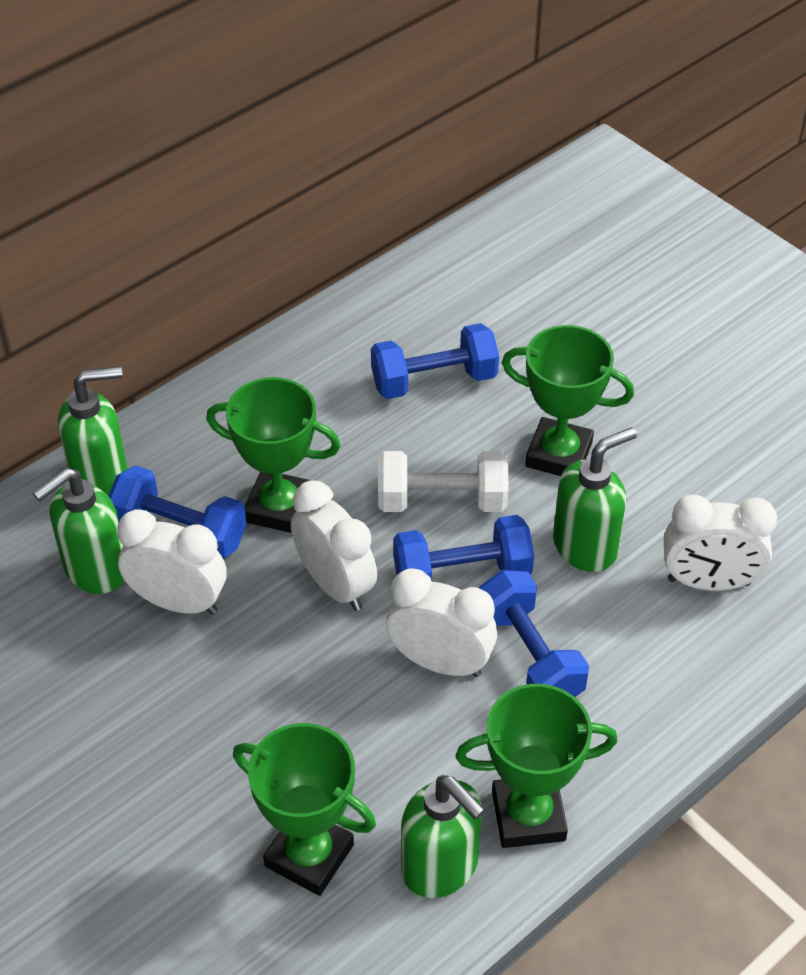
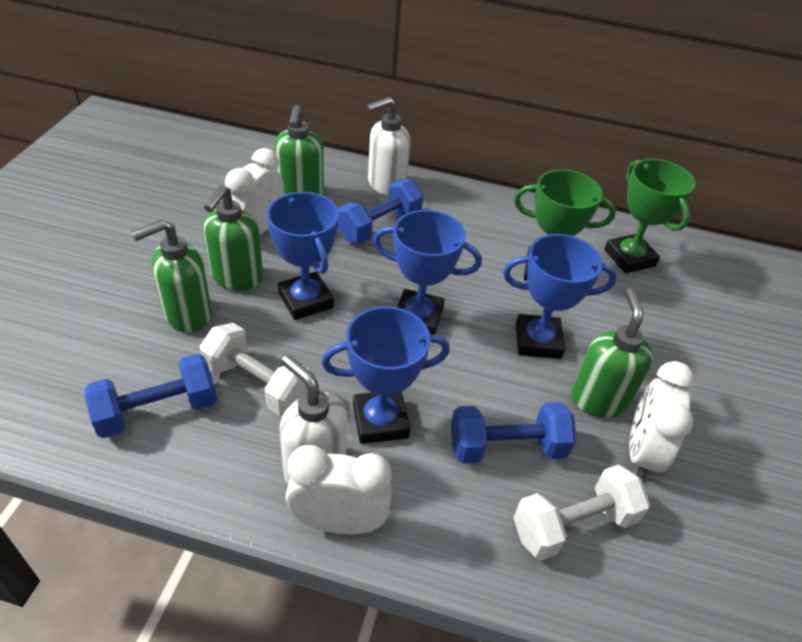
blue dumbbell: 4 -> 3
blue trophy: 0 -> 4
green trophy: 4 -> 2
white clock: 4 -> 3
white dumbbell: 1 -> 2
white soap dispenser: 0 -> 2

